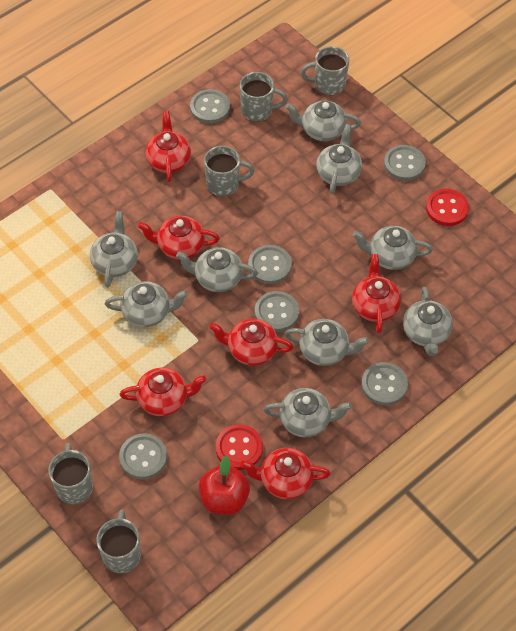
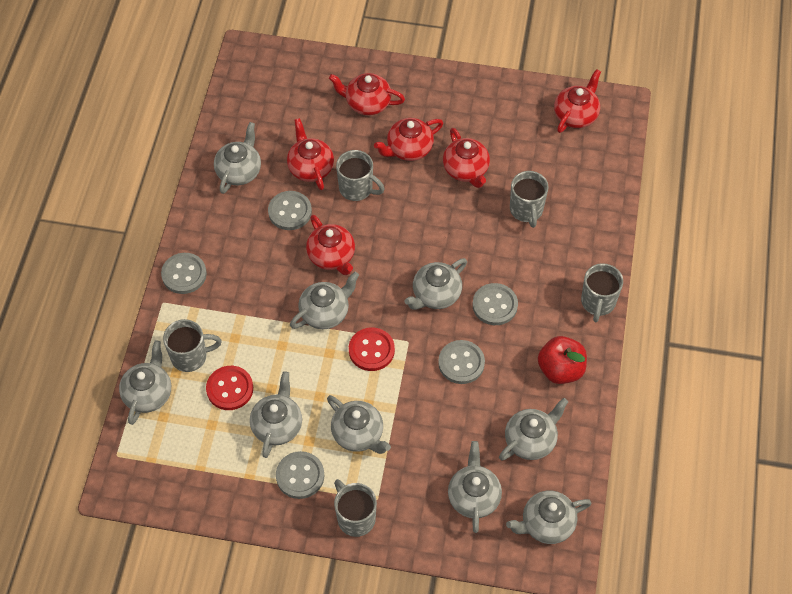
grey button: 6 -> 5

